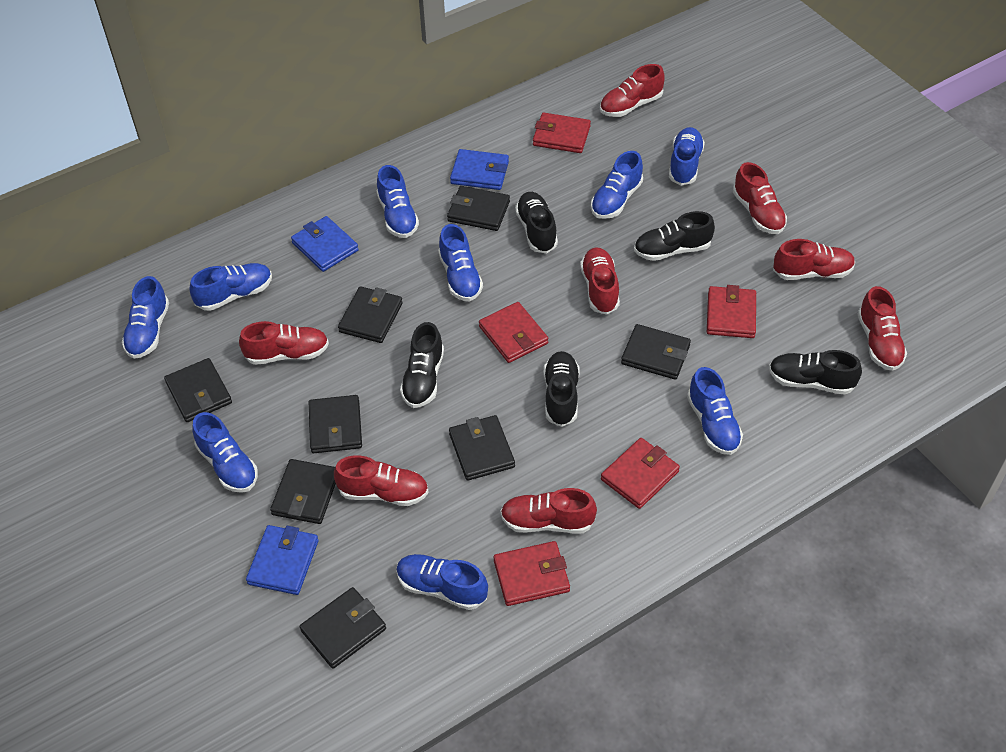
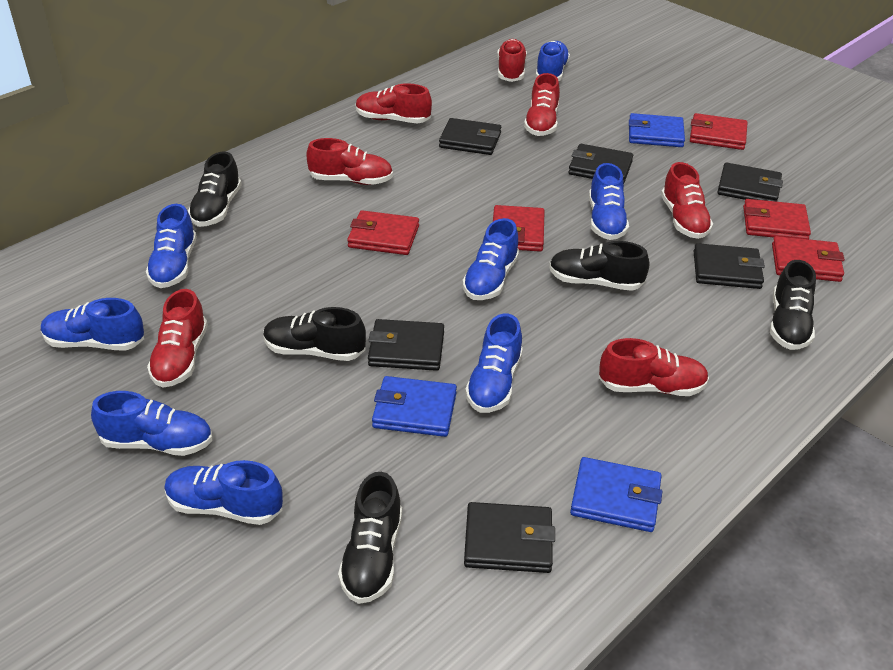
black wallet: 8 -> 6
blue shoe: 9 -> 8
red shoe: 8 -> 7

